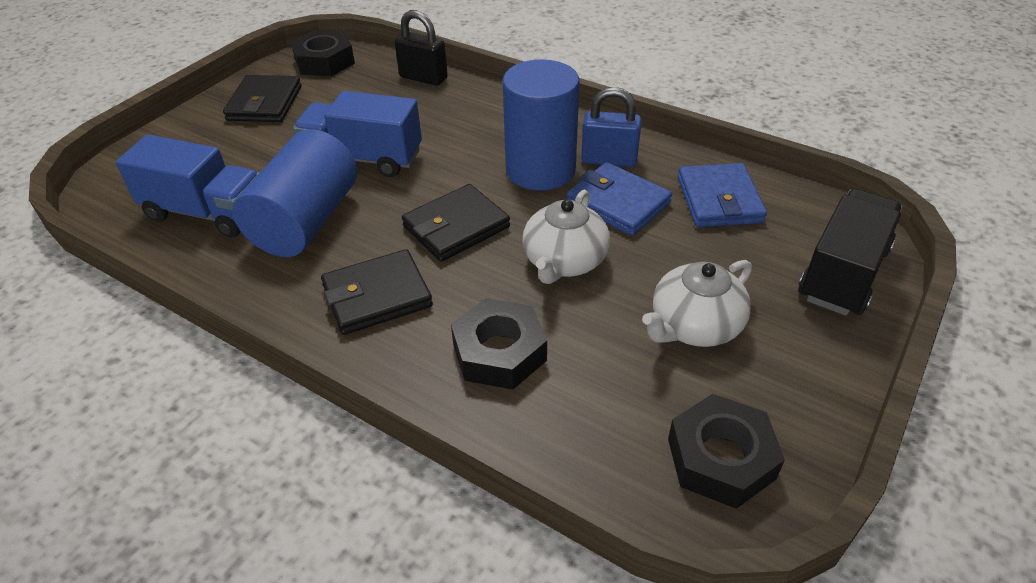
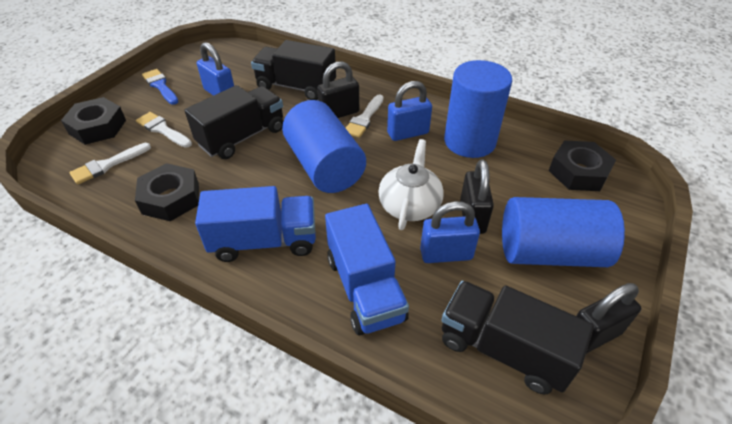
black padlock: 1 -> 3
black truck: 1 -> 3
black wallet: 3 -> 0
blue brush: 0 -> 1
blue cylinder: 2 -> 3
blue padlock: 1 -> 3
blue wallet: 2 -> 0
white brush: 0 -> 3
white teapot: 2 -> 1

